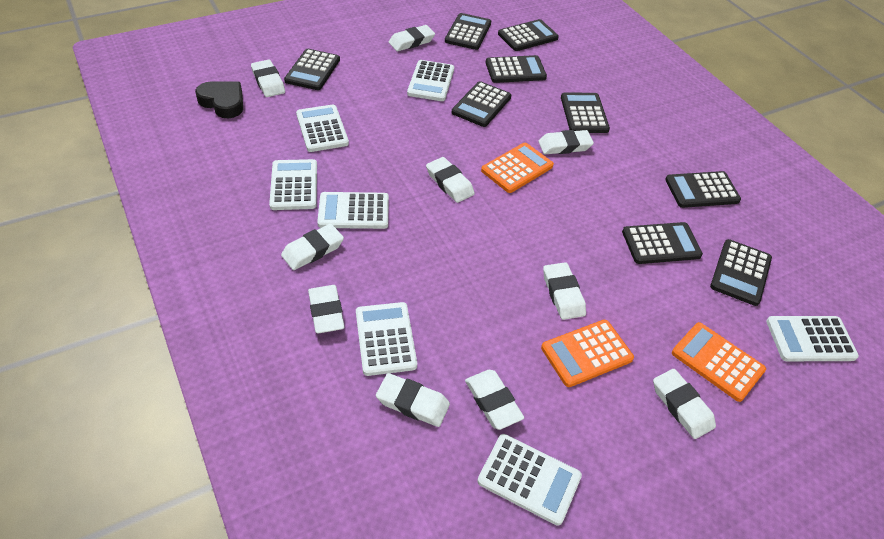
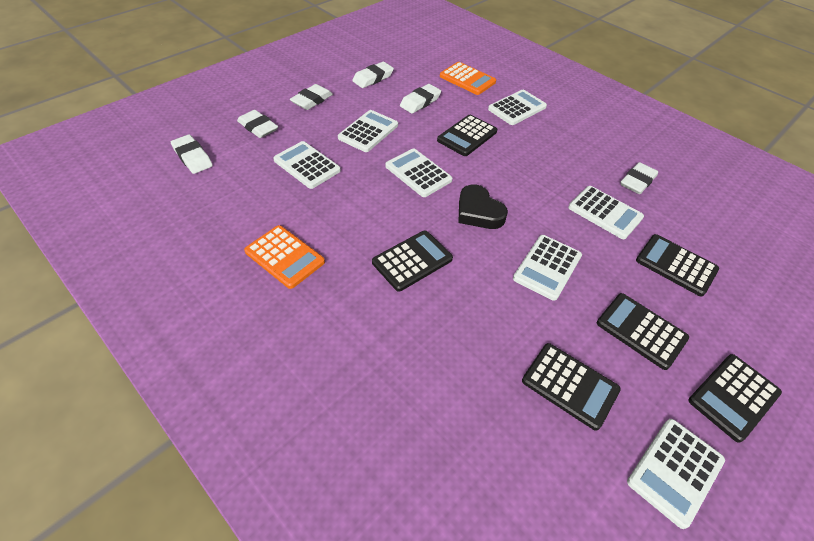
black calculator: 9 -> 6
orange calculator: 3 -> 2
white eraser: 10 -> 6

